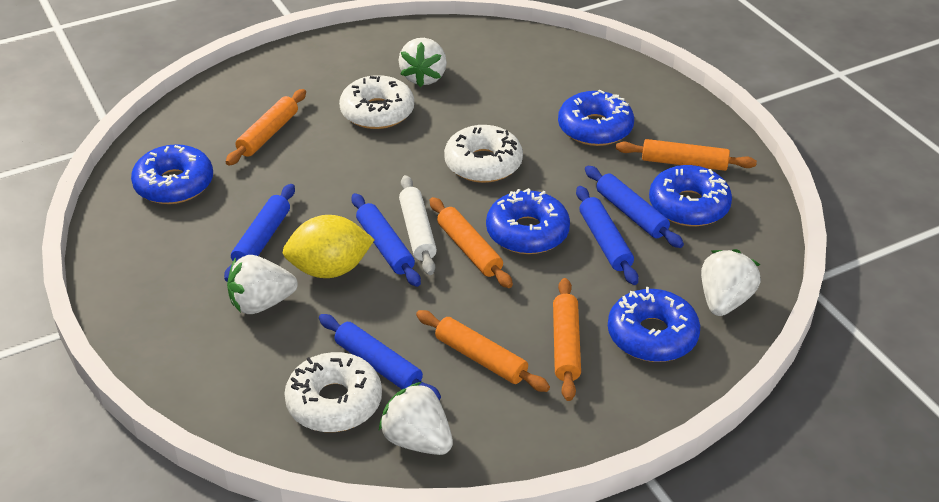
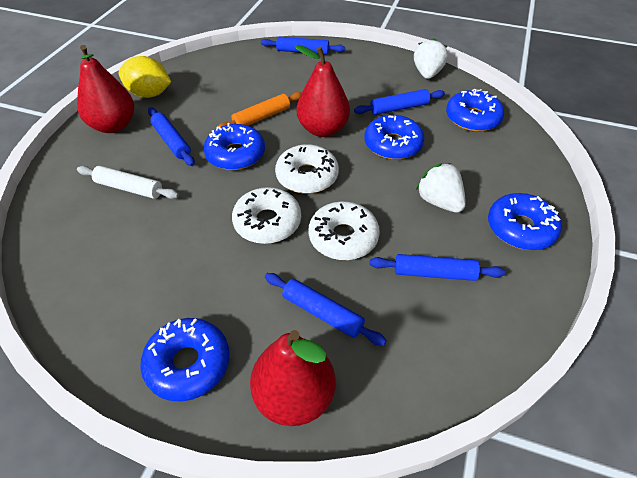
orange rolling pin: 5 -> 1
red pear: 0 -> 3
white strawberry: 4 -> 2

